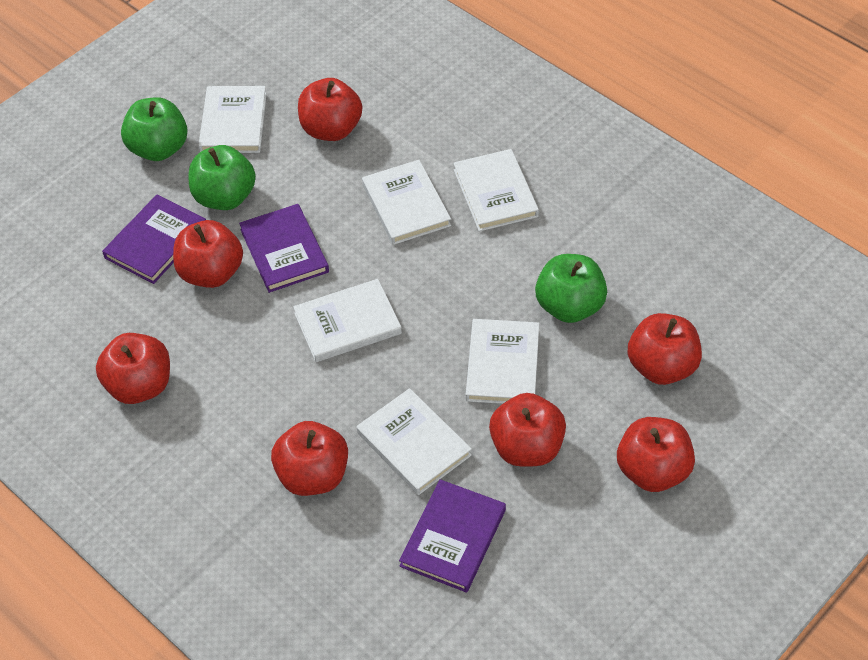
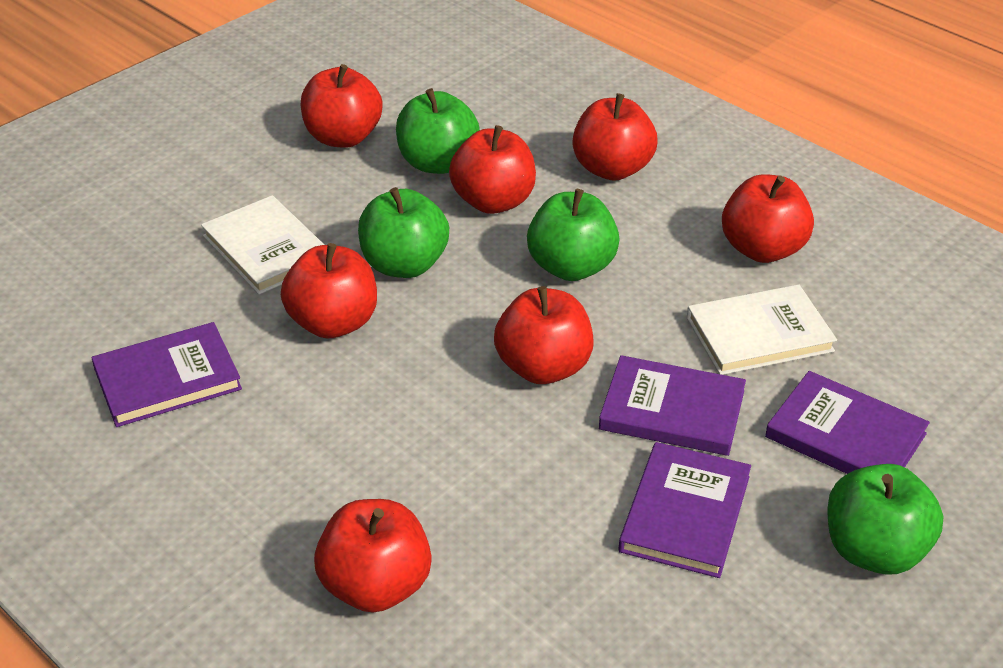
green apple: 3 -> 4
purple book: 3 -> 4
white book: 6 -> 2

